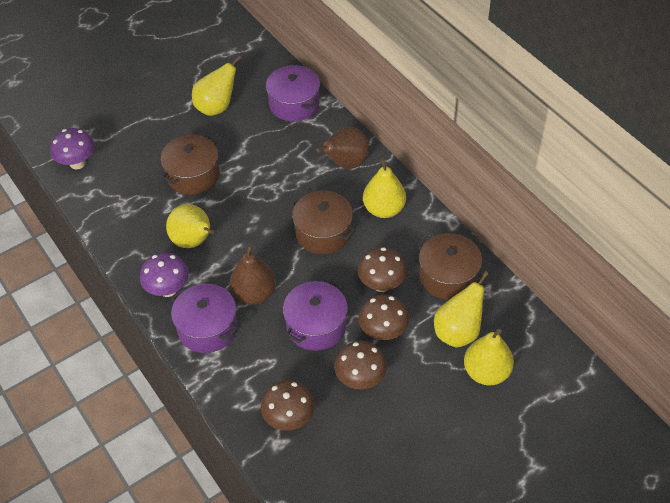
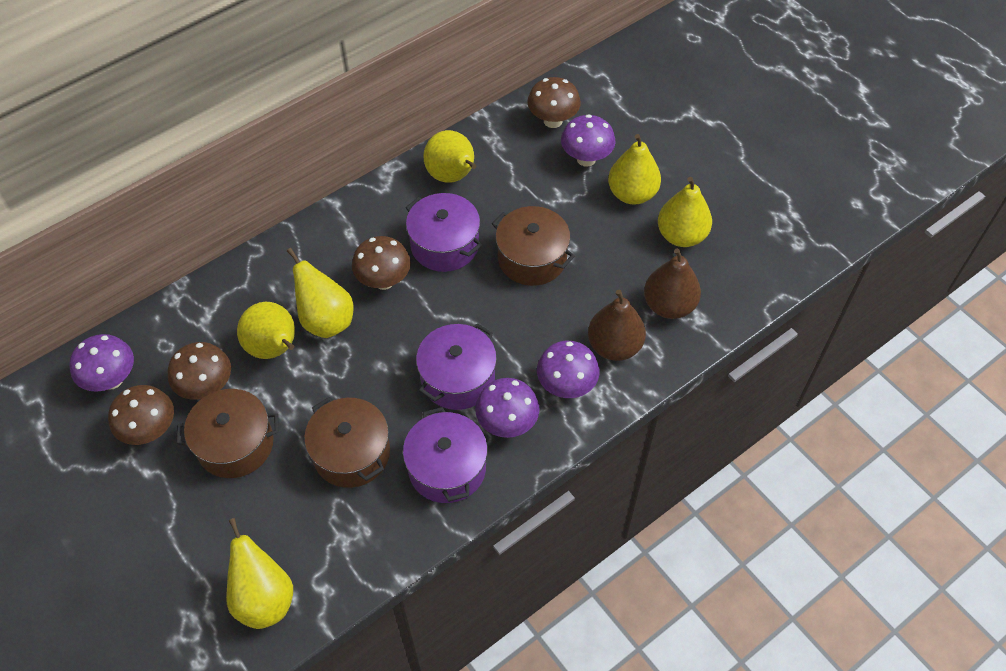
purple mushroom: 2 -> 4
yellow pear: 5 -> 6

